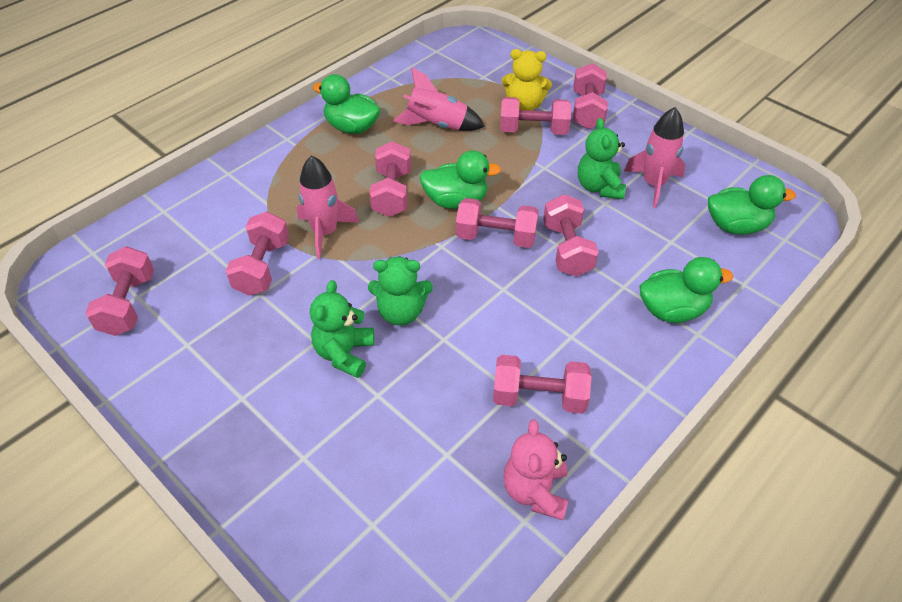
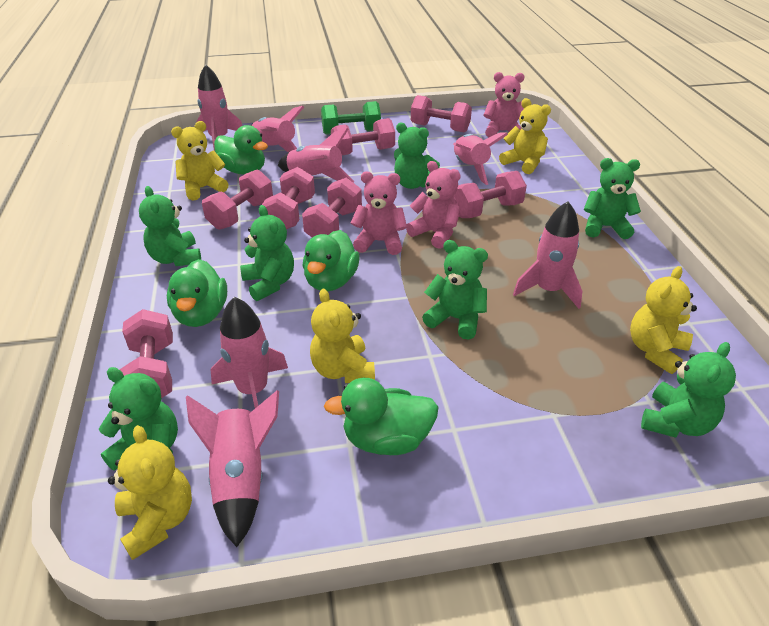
green dumbbell: 0 -> 1
green teddy bear: 3 -> 7
pink dumbbell: 8 -> 7
pink rocket: 3 -> 7
pink teddy bear: 1 -> 3
yellow teddy bear: 1 -> 5

